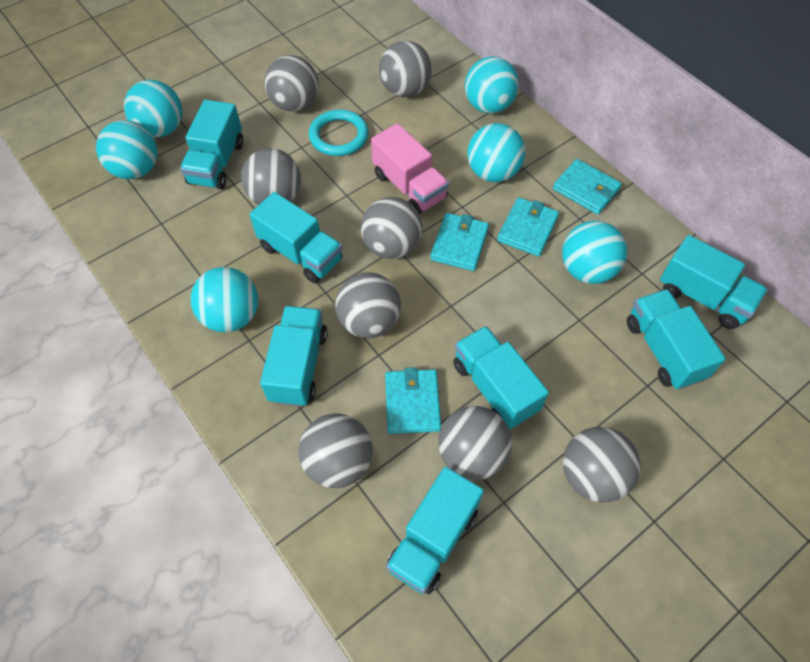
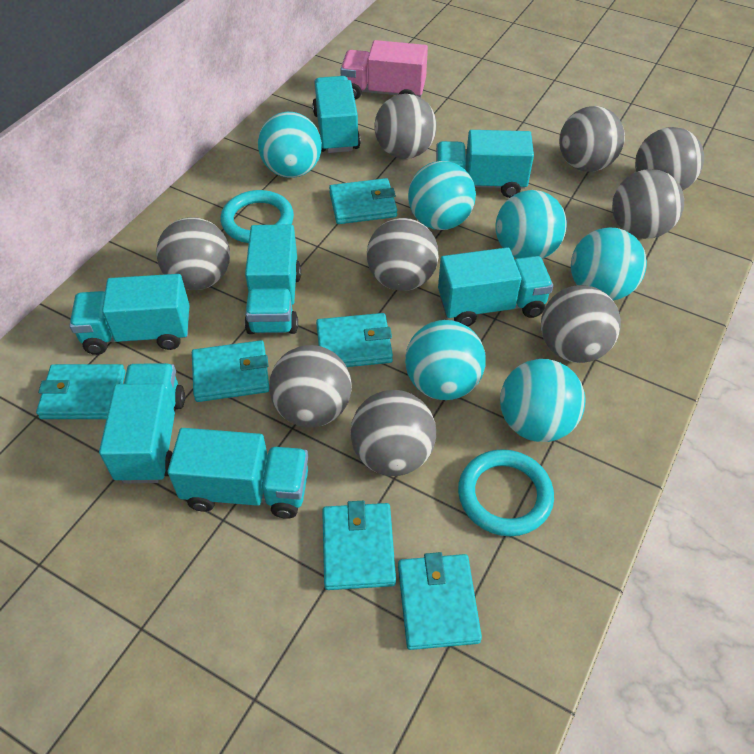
grey ball: 8 -> 9
turquoise ring: 1 -> 2
turquoise wallet: 4 -> 6

